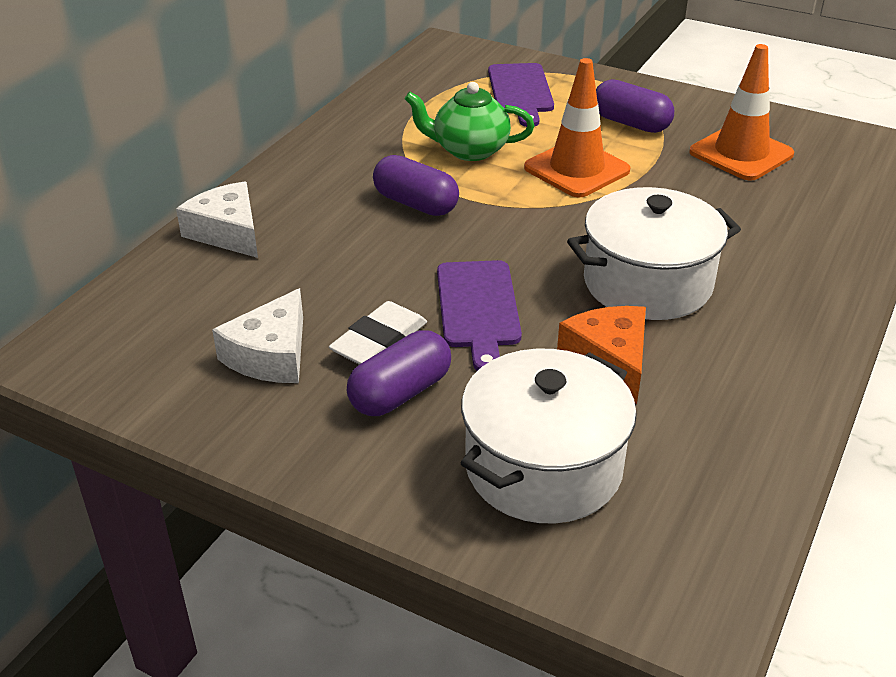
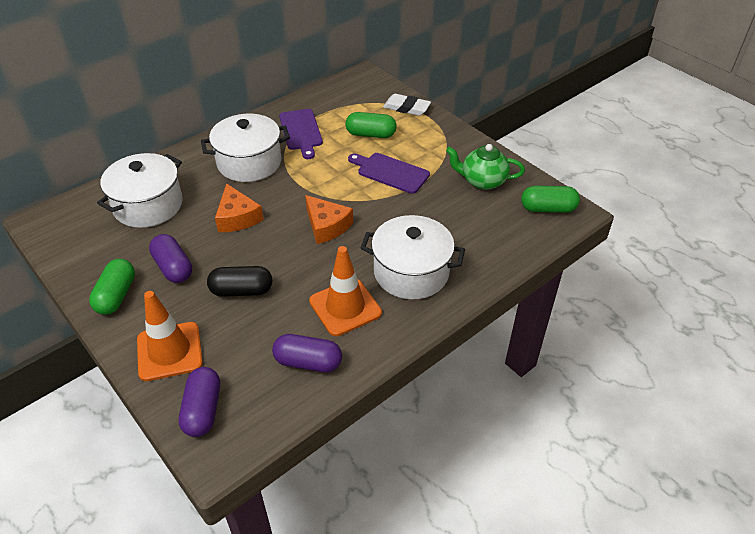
black capsule: 0 -> 1
green capsule: 0 -> 3
orange cheese: 1 -> 2
white cheese: 2 -> 0
white pot: 2 -> 3

